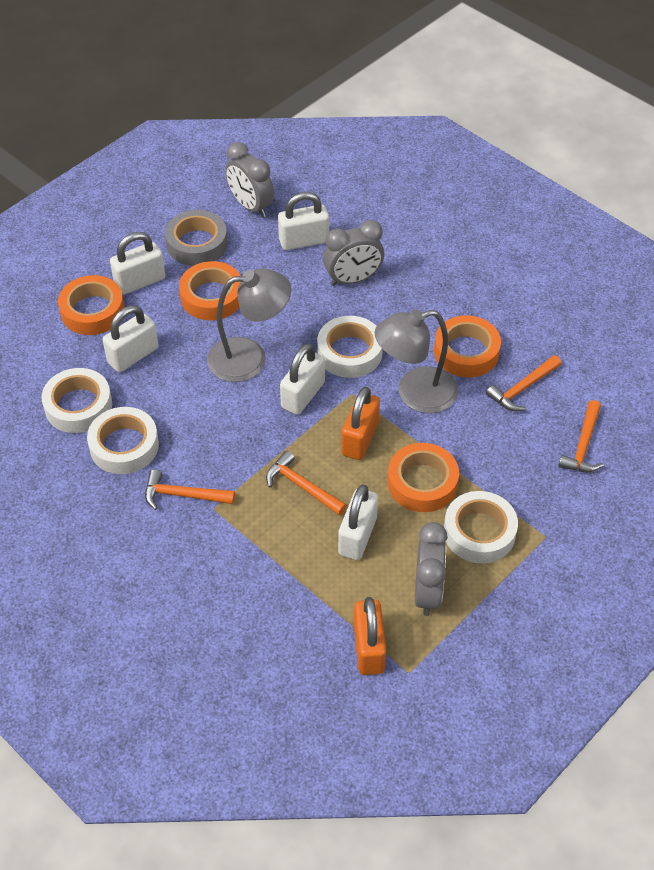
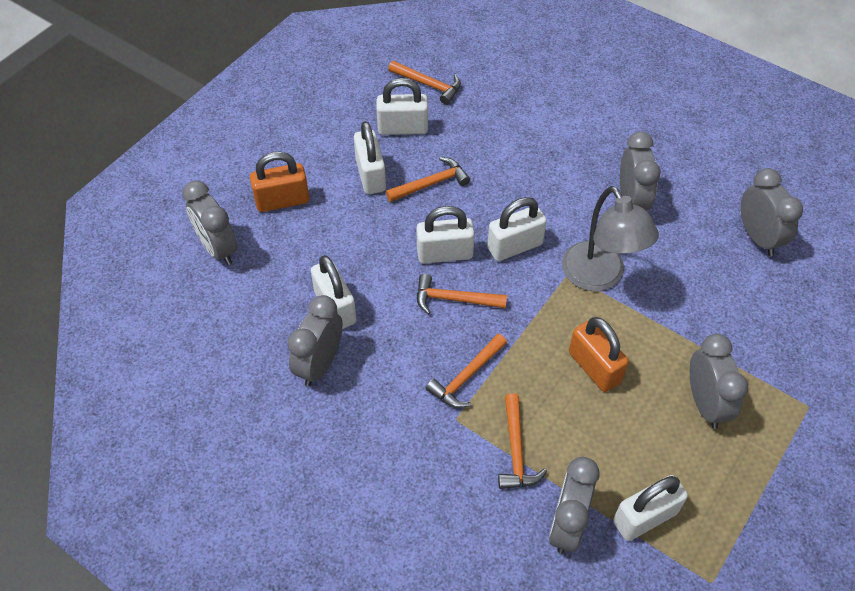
grey clock: 3 -> 6
grey lamp: 2 -> 1
grey tape: 1 -> 0
orange hammer: 4 -> 5
orange tape: 4 -> 0
white padlock: 5 -> 6
white tape: 4 -> 0

